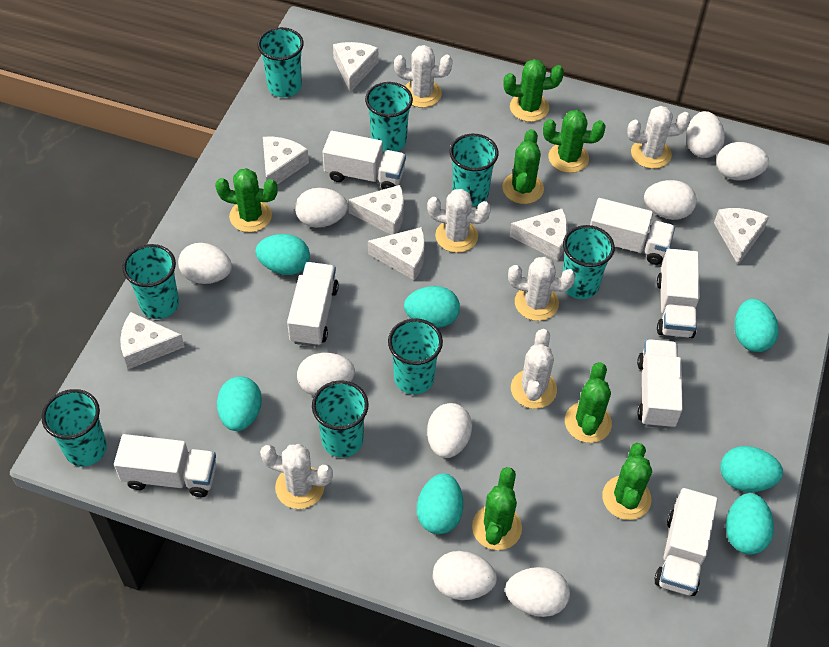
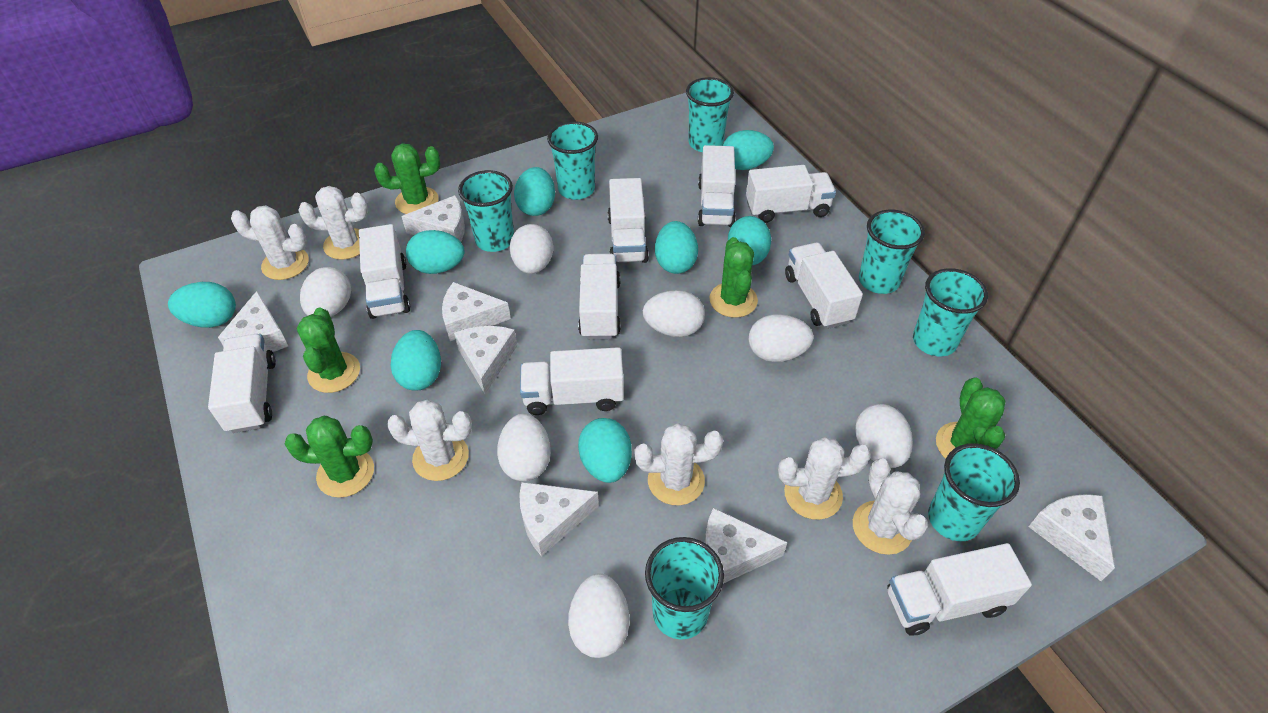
green cactus: 7 -> 5
turquoise cup: 8 -> 7
turquoise egg: 7 -> 8
white egg: 9 -> 7
white truck: 7 -> 9

